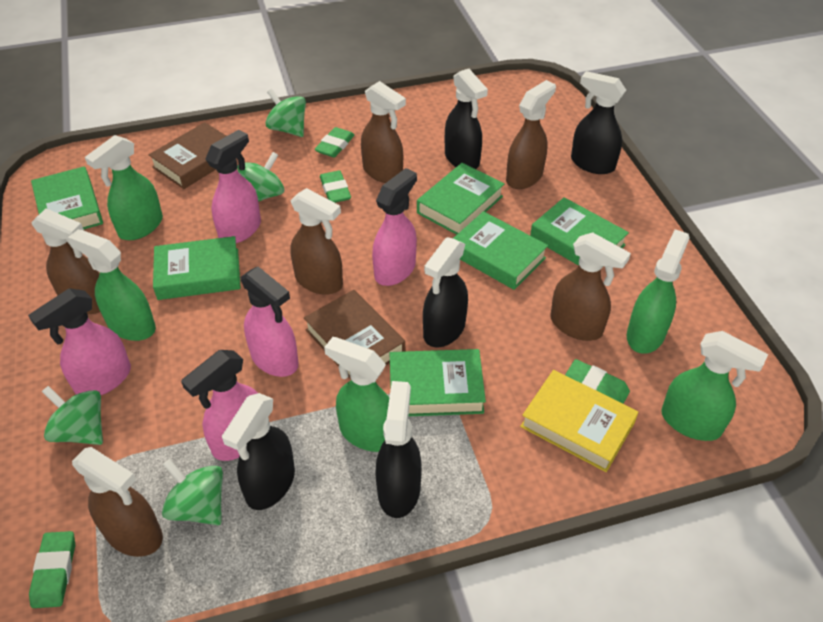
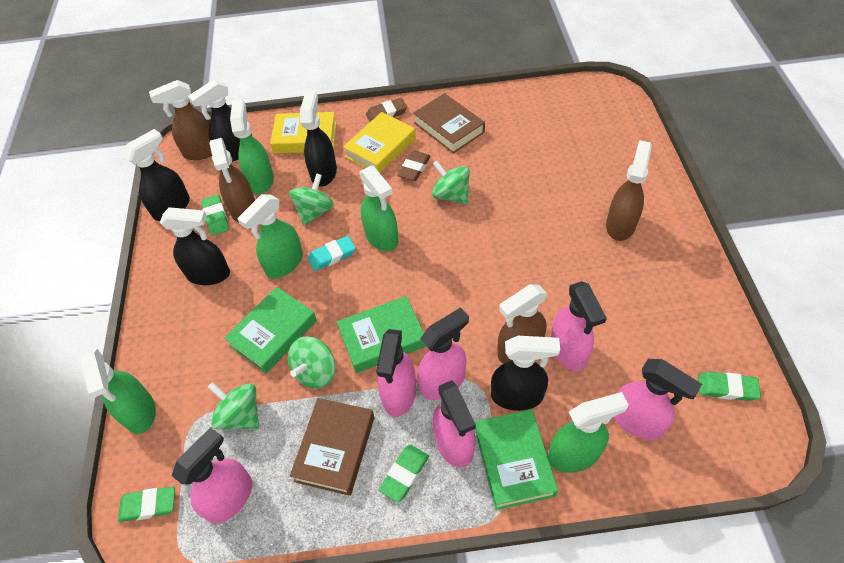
brown eraser: 0 -> 2
brown spray bottle: 6 -> 4
green book: 6 -> 3
pink spray bottle: 5 -> 6
turquoise eraser: 0 -> 1
yellow book: 1 -> 2

